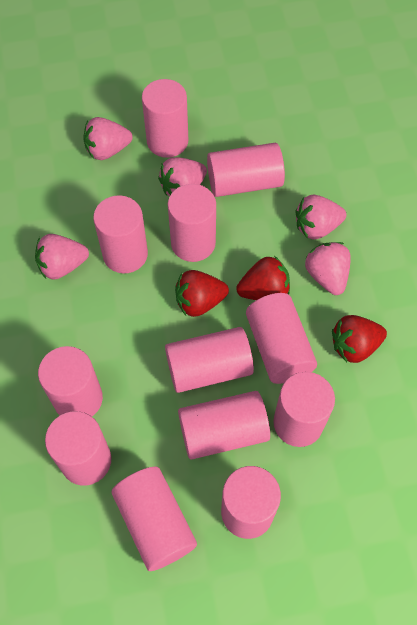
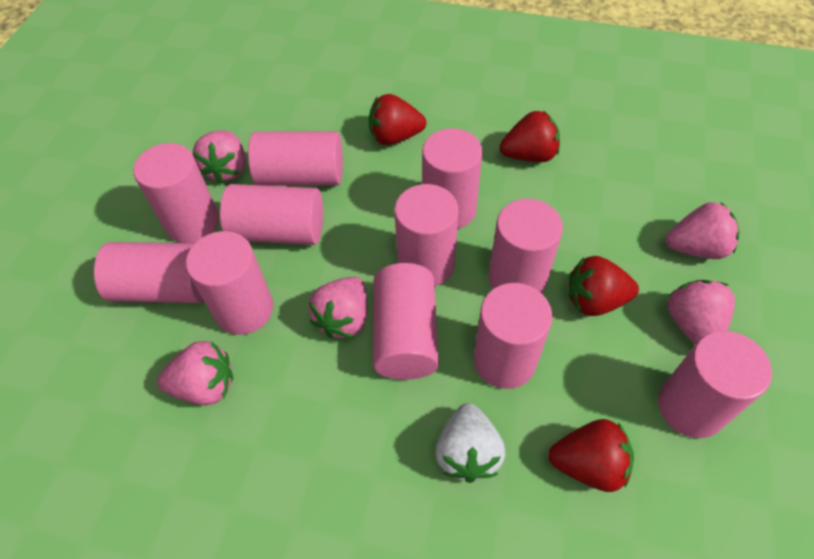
pink cylinder: 12 -> 11
red strawberry: 3 -> 4
white strawberry: 0 -> 1

